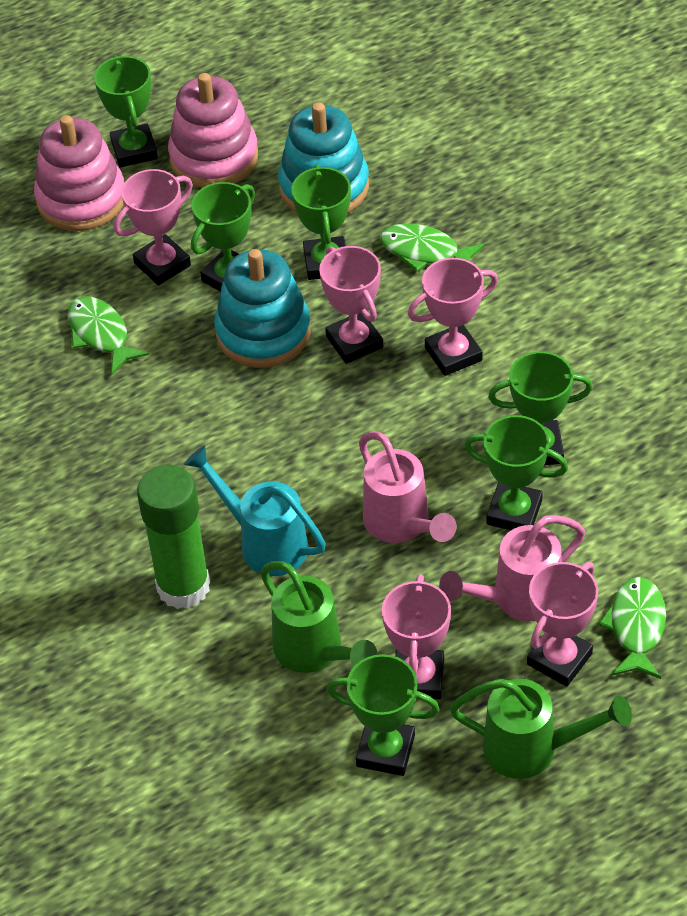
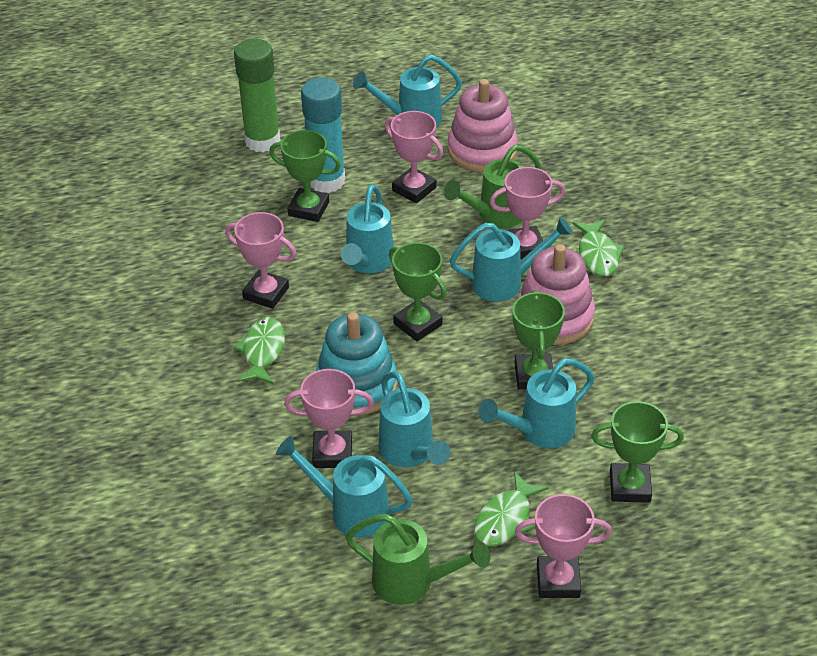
green trophy: 6 -> 4
pink watering can: 2 -> 0
turquoise glue stick: 0 -> 1
turquoise stacking toy: 2 -> 1
turquoise watering can: 1 -> 6

